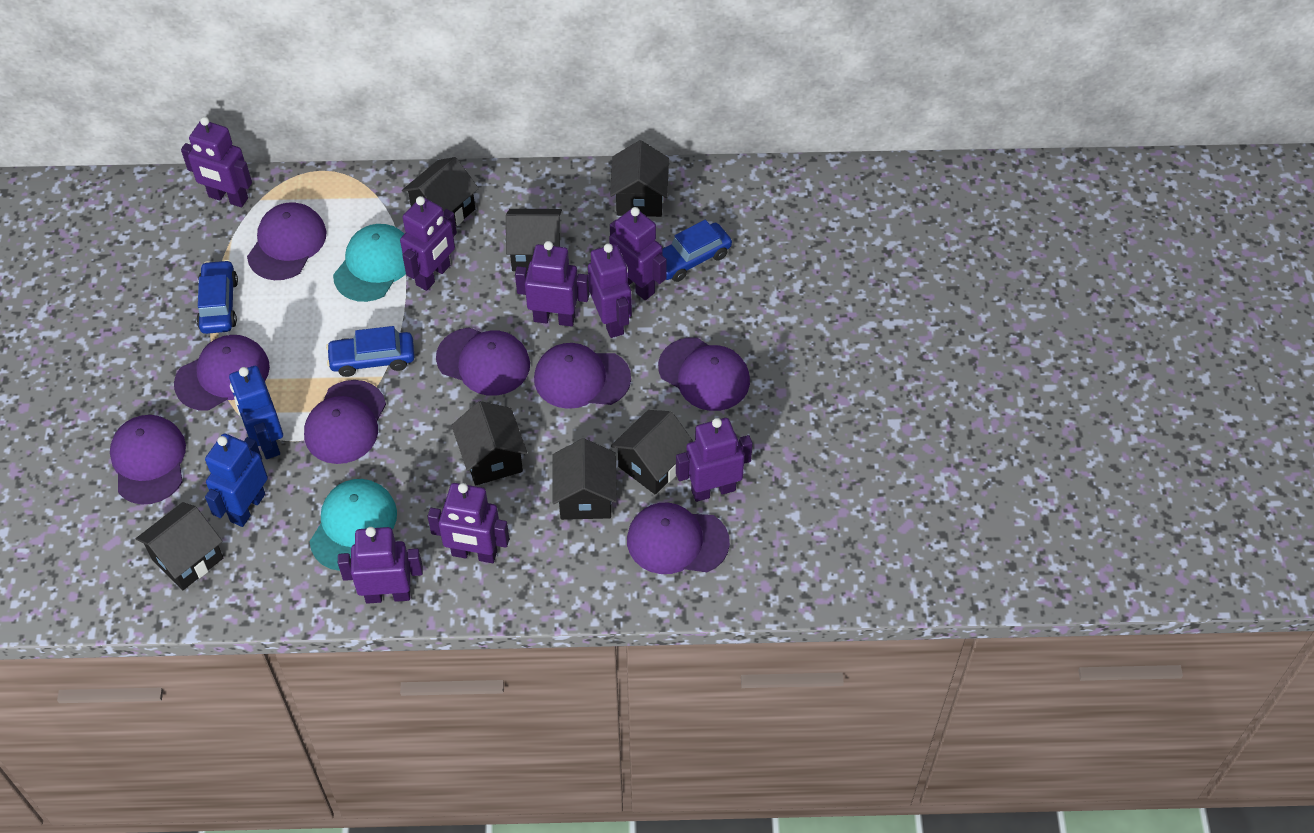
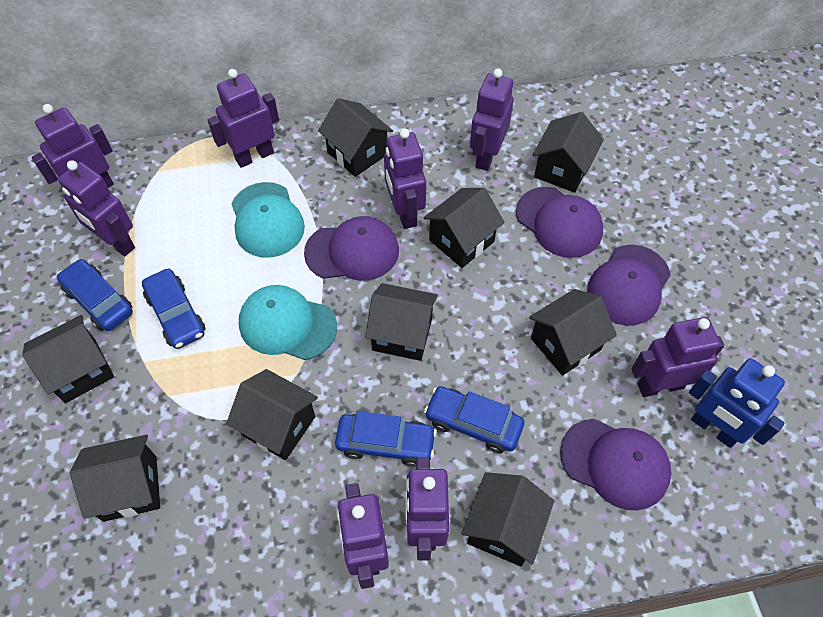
black house: 7 -> 9
blue car: 3 -> 4
blue robot: 2 -> 1
purple cap: 8 -> 4

